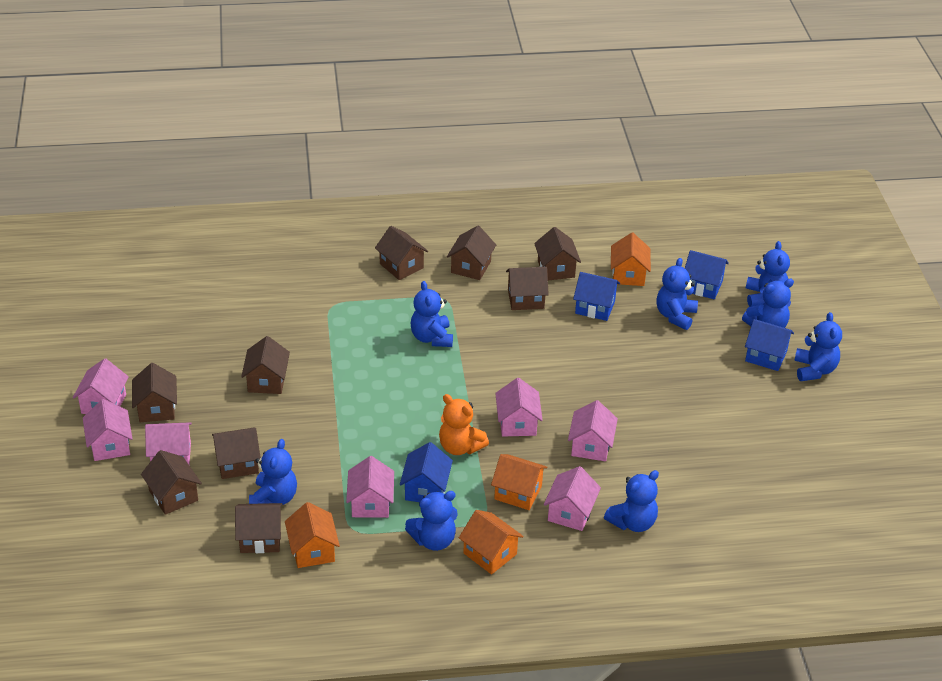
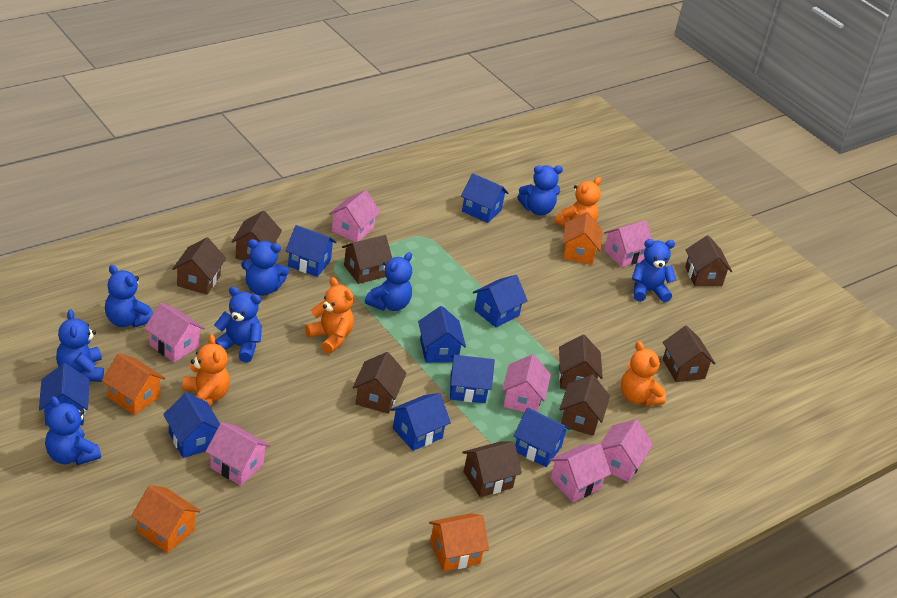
blue house: 4 -> 9
orange teddy bear: 1 -> 4

